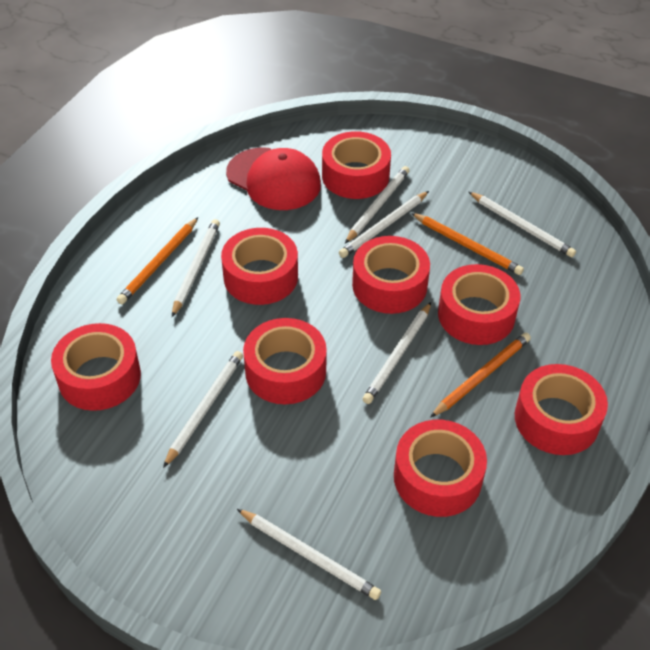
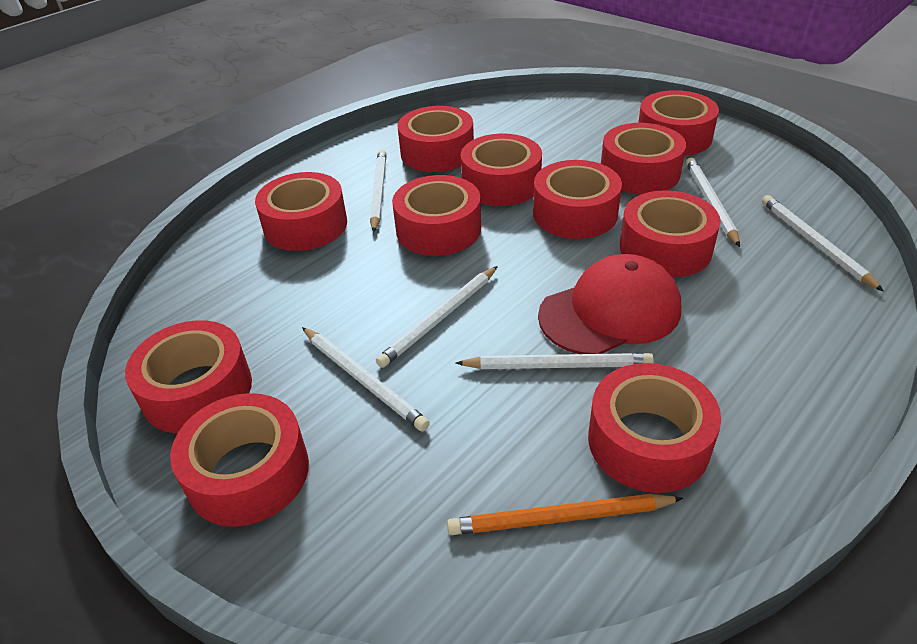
orange pencil: 3 -> 1
red tape: 8 -> 11
white pencil: 7 -> 6

